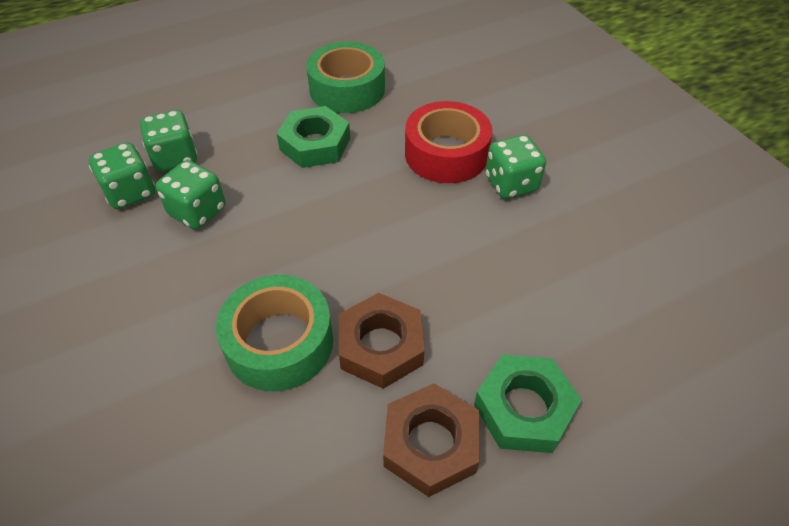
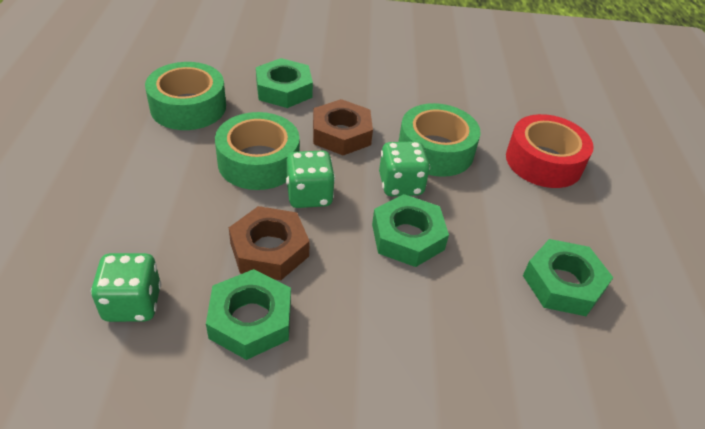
green dice: 4 -> 3
green nut: 2 -> 4
green tape: 2 -> 3

